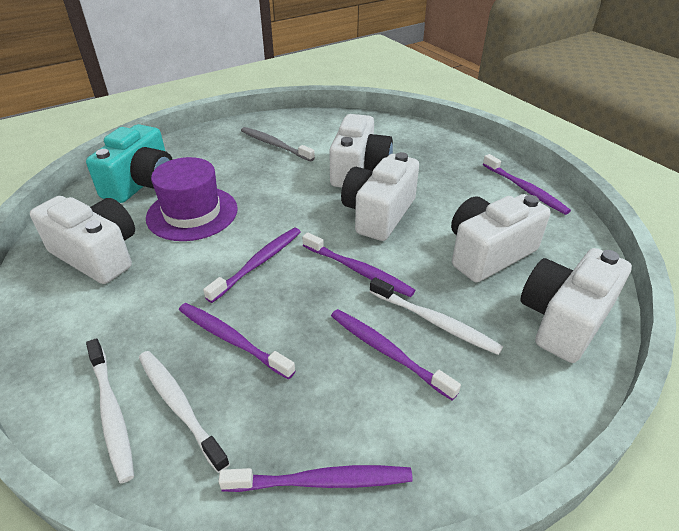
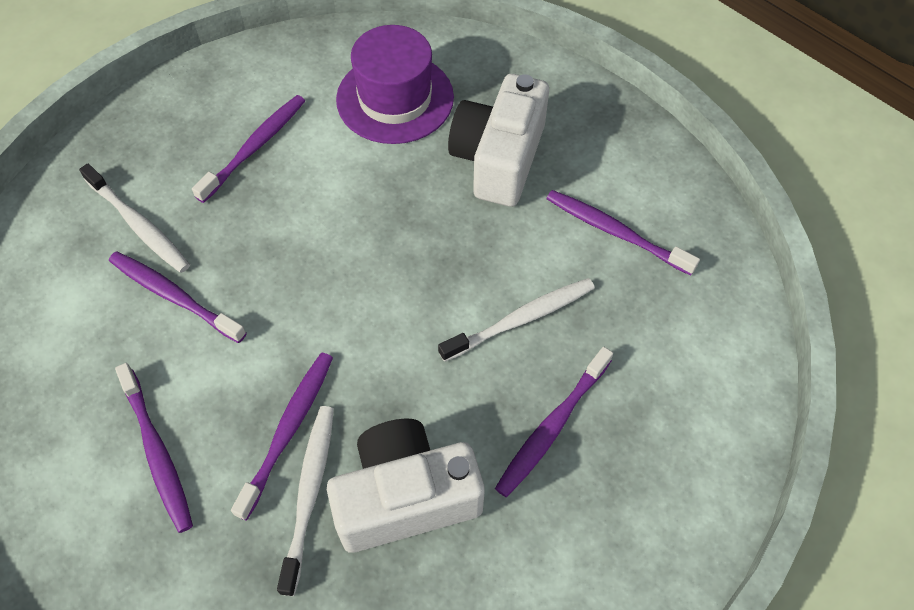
grey toothbrush: 1 -> 0
turquoise camera: 1 -> 0
white camera: 5 -> 2

